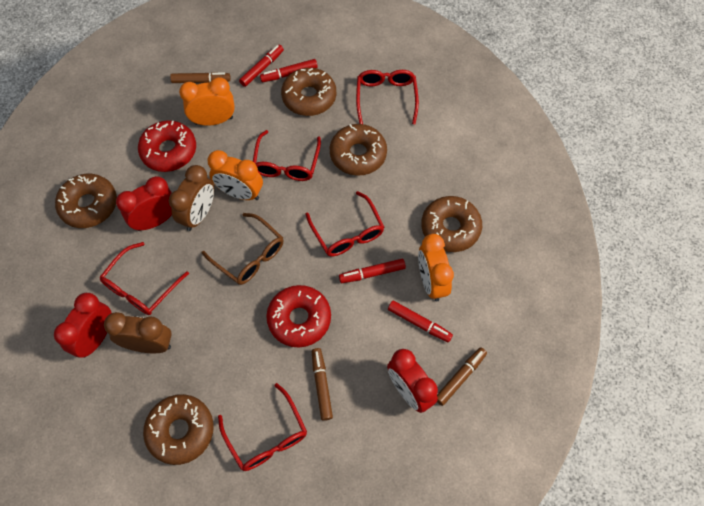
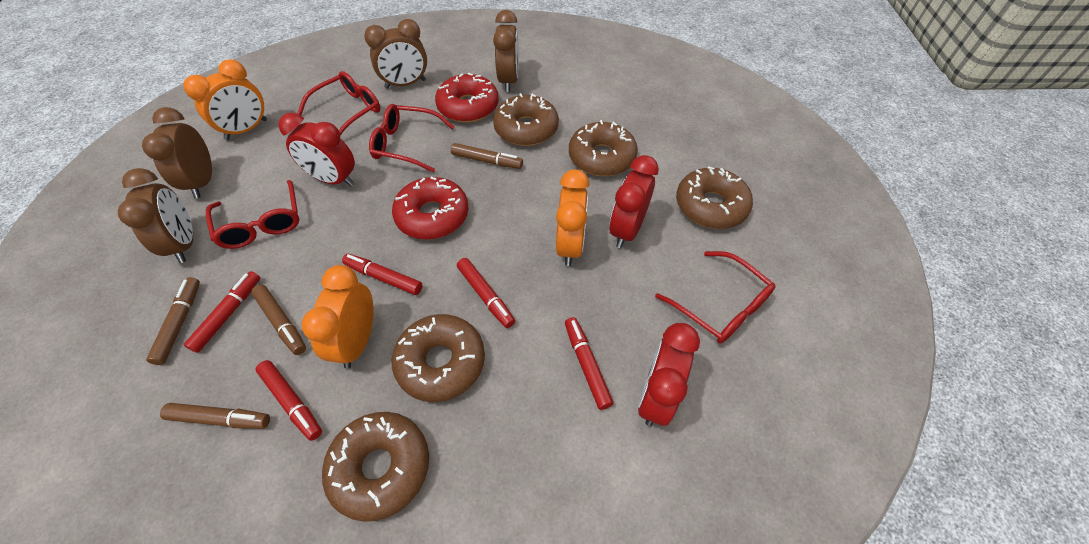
brown clock: 2 -> 4
brown glasses: 1 -> 0
brown marker: 3 -> 4
red glasses: 5 -> 4
red marker: 4 -> 5

